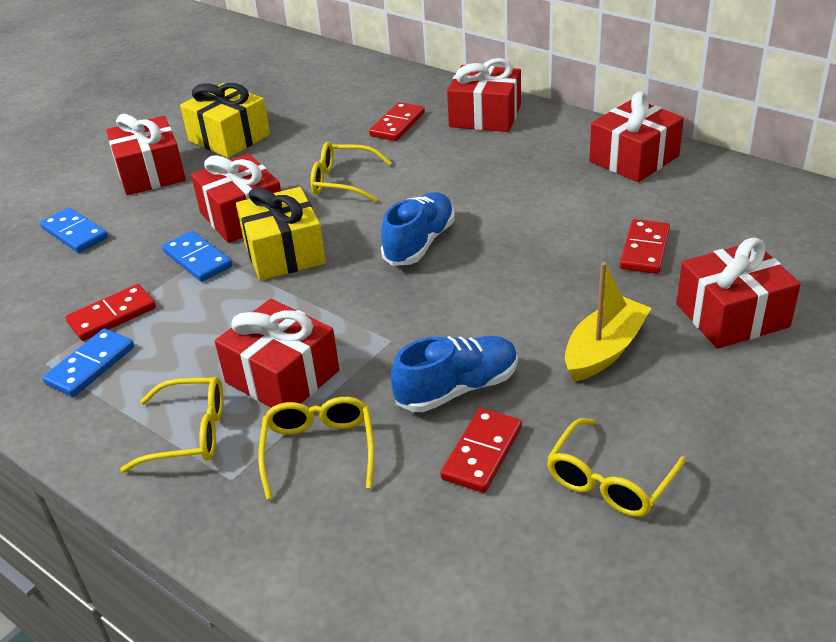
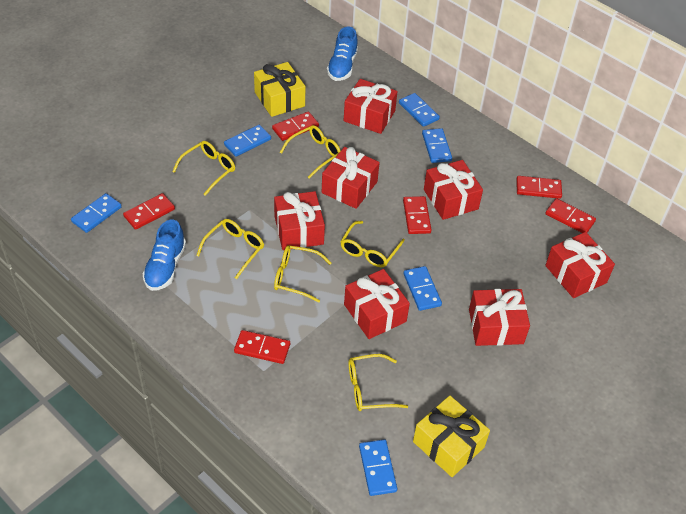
blue domino: 3 -> 6
red domino: 4 -> 6
red gift: 6 -> 7
yellow boat: 1 -> 0
yellow glasses: 4 -> 6

